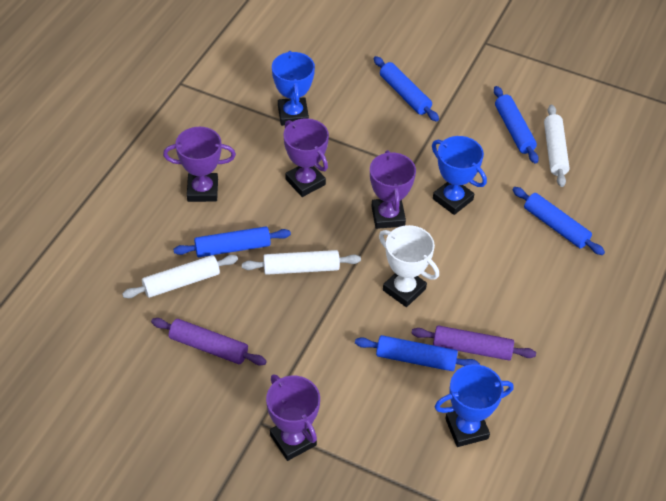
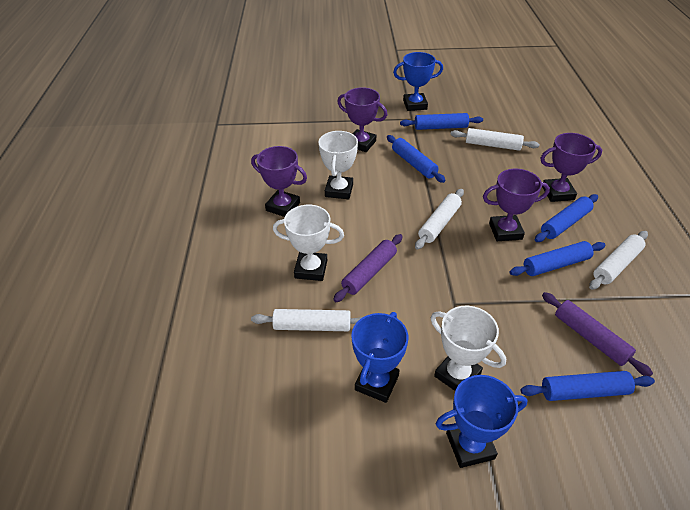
white rolling pin: 3 -> 4
white trophy: 1 -> 3

